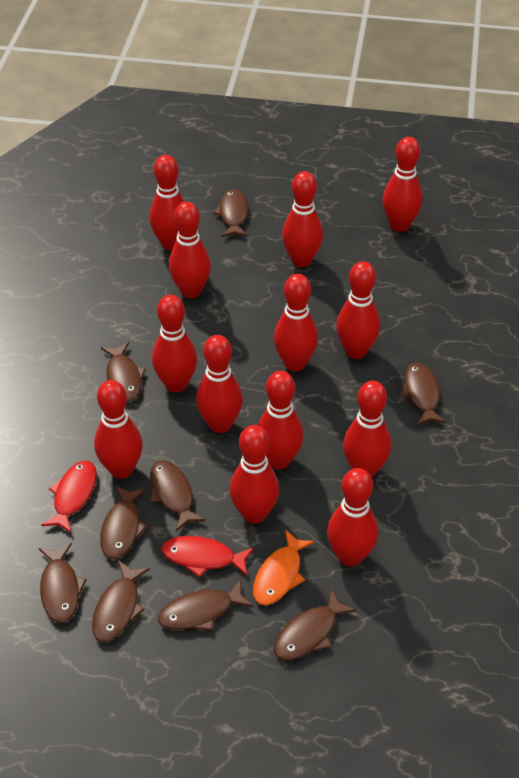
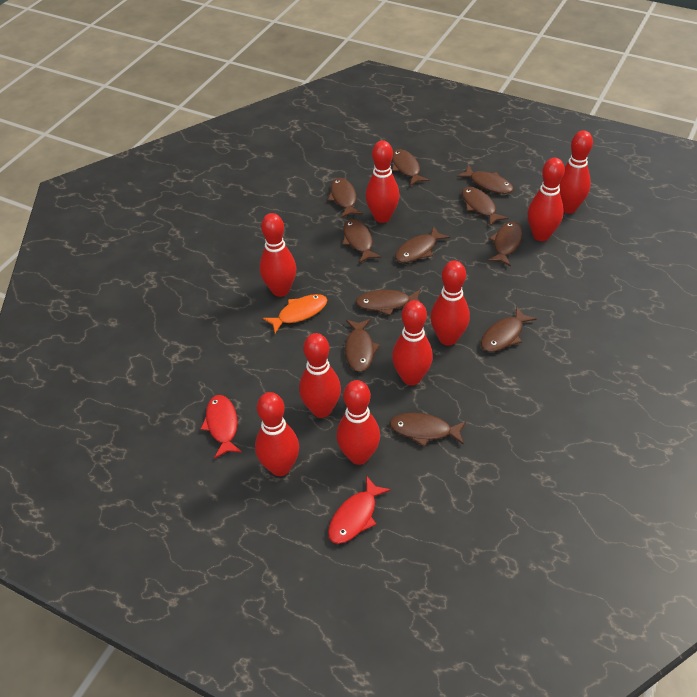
brown fish: 9 -> 11
red bowling pin: 13 -> 9

